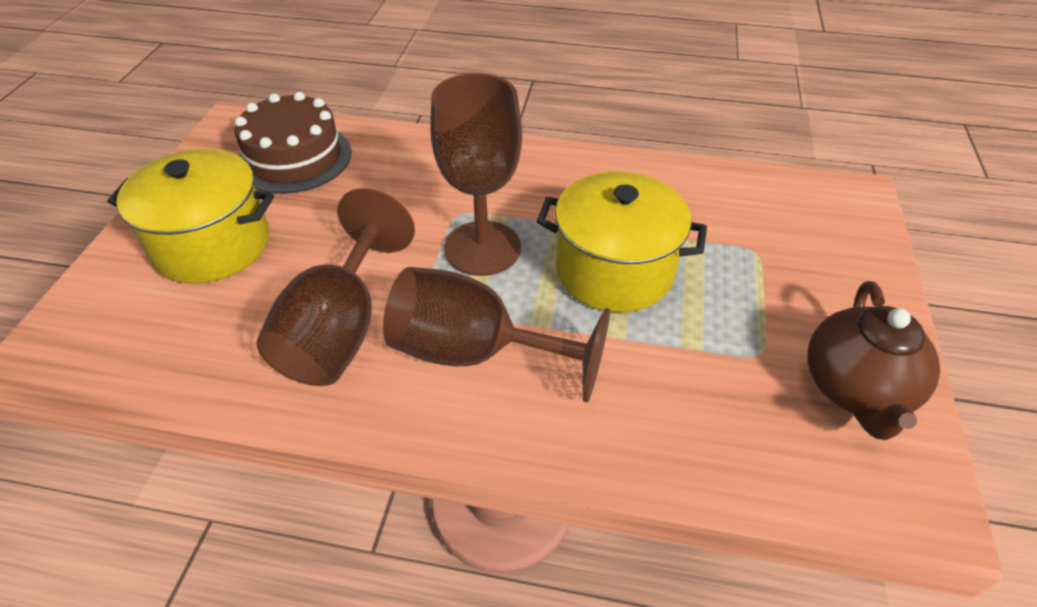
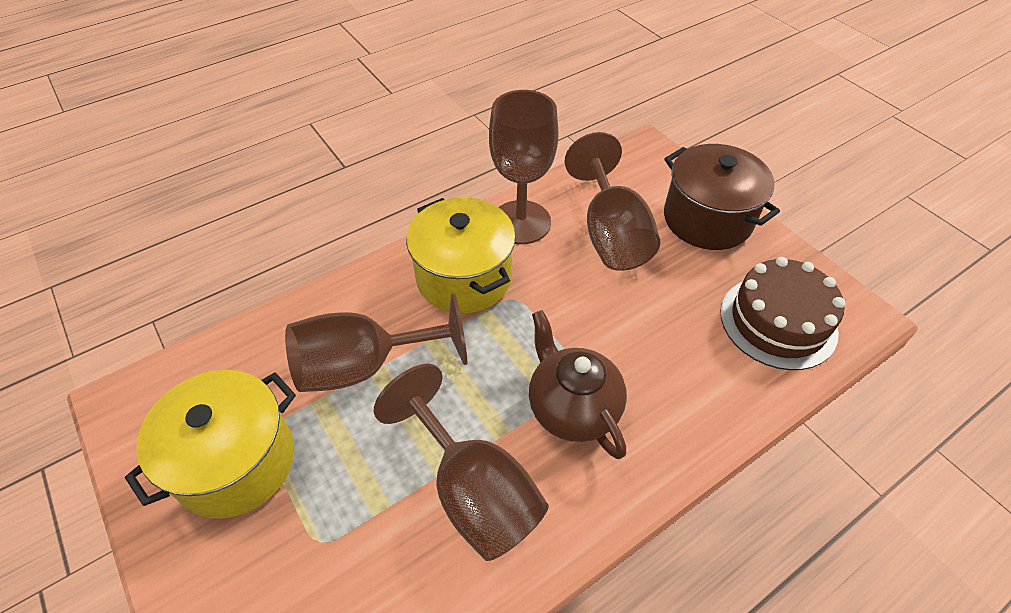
brown goblet: 3 -> 4
brown pot: 0 -> 1

